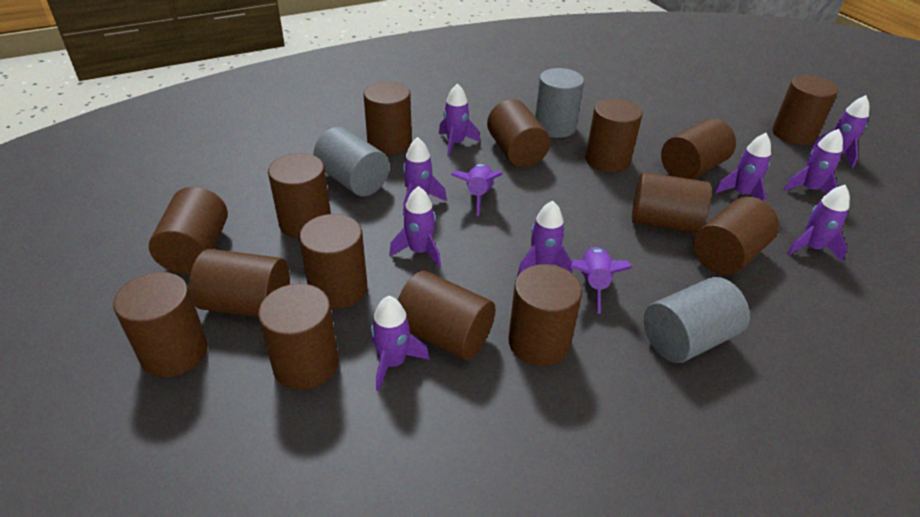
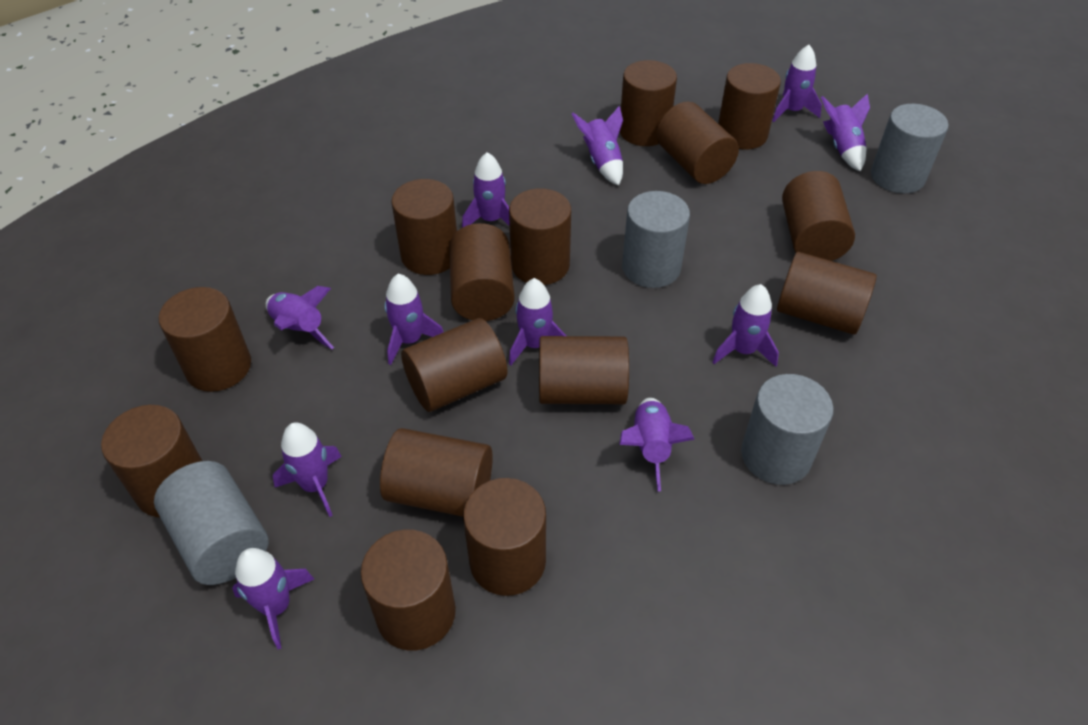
grey cylinder: 3 -> 4

